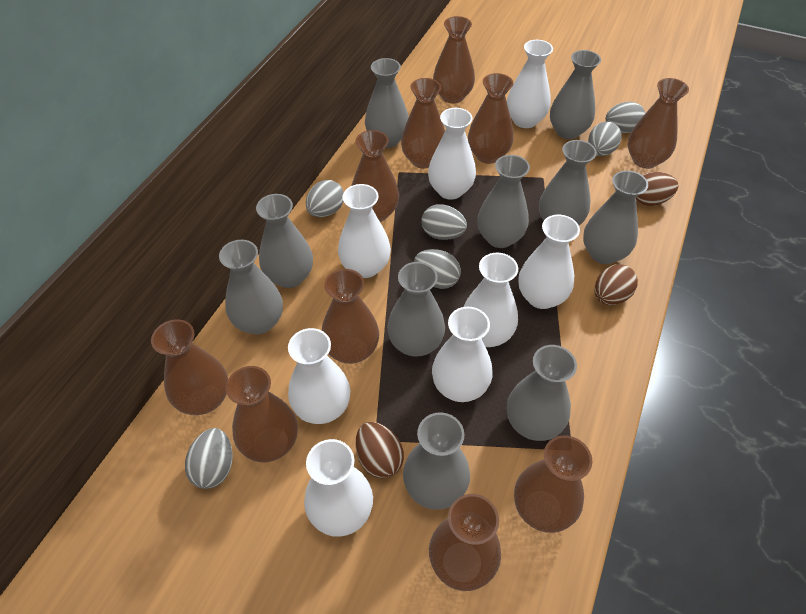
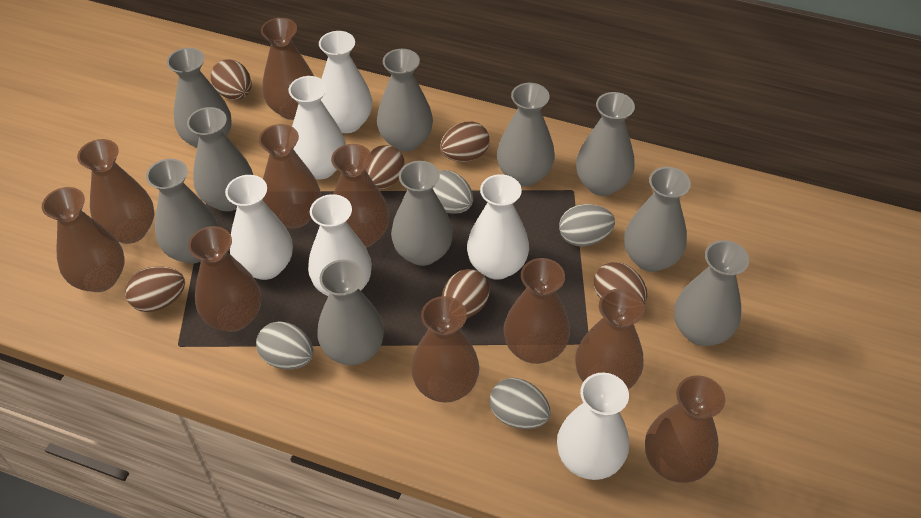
brown egg: 3 -> 6
grey egg: 6 -> 4
white vase: 8 -> 6

